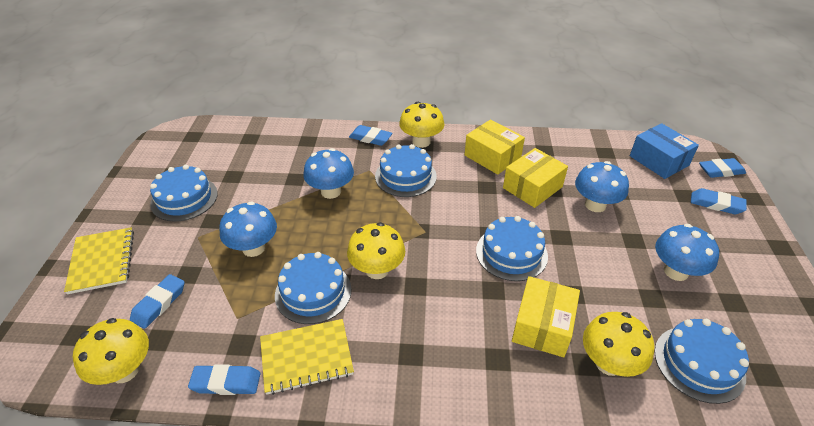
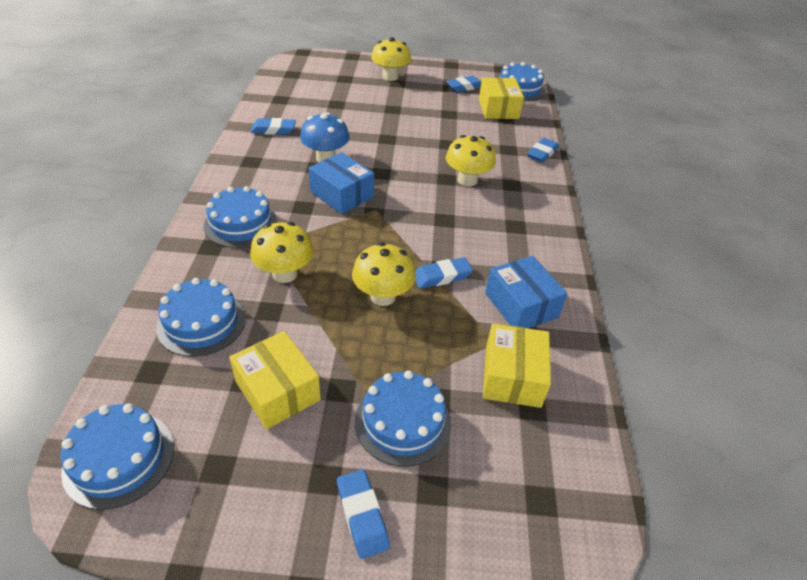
blue box: 1 -> 2
blue mushroom: 4 -> 1
yellow notebook: 2 -> 0

